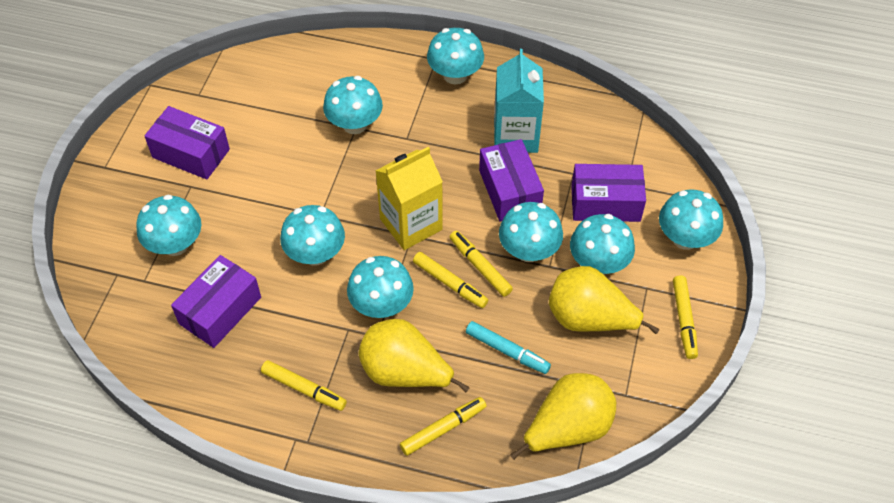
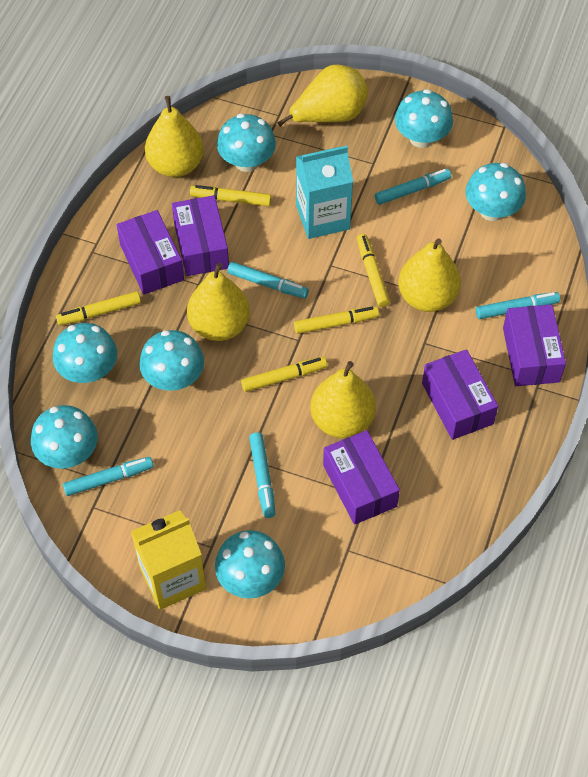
purple box: 4 -> 5
turquoise marker: 1 -> 5
turquoise mushroom: 8 -> 7
yellow pear: 3 -> 5

